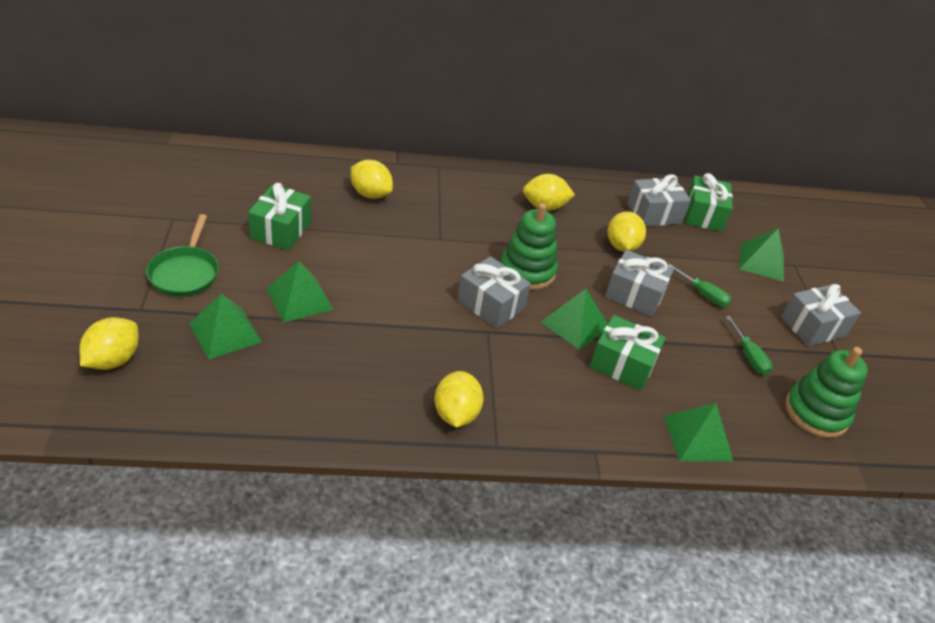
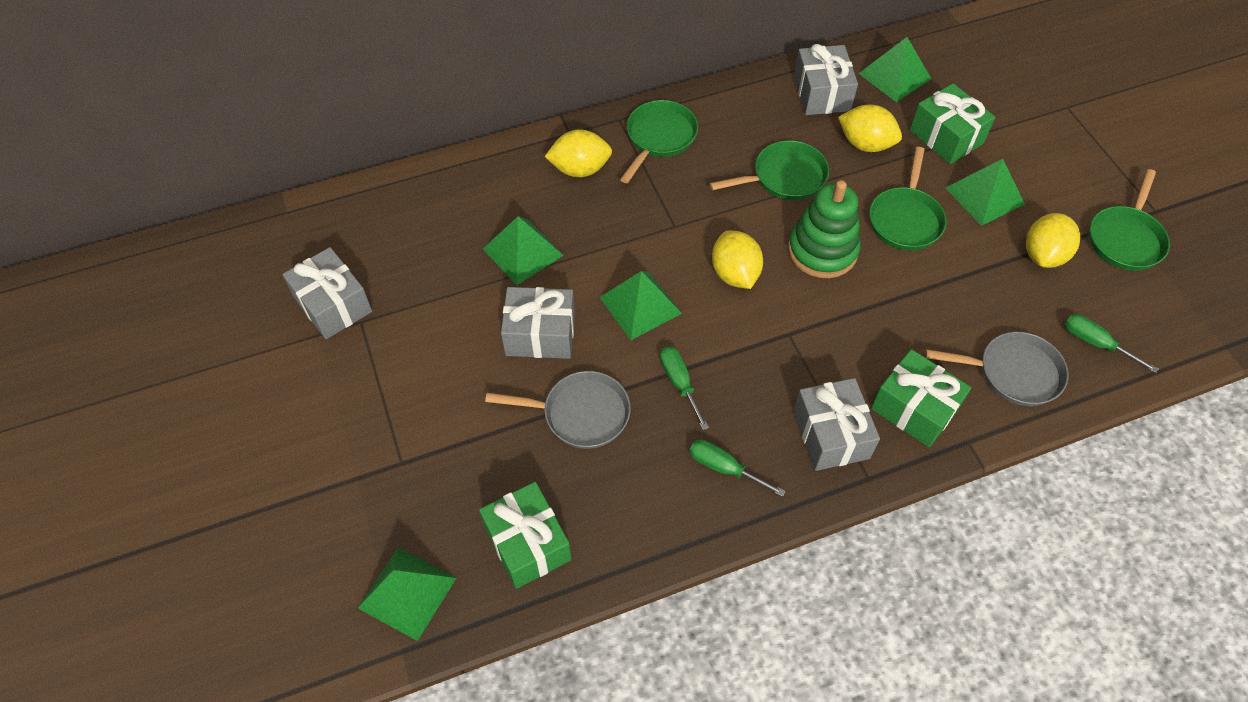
green pan: 1 -> 4
green screwdriver: 2 -> 3
green stacking toy: 2 -> 1
grey pan: 0 -> 2
yellow lemon: 5 -> 4

